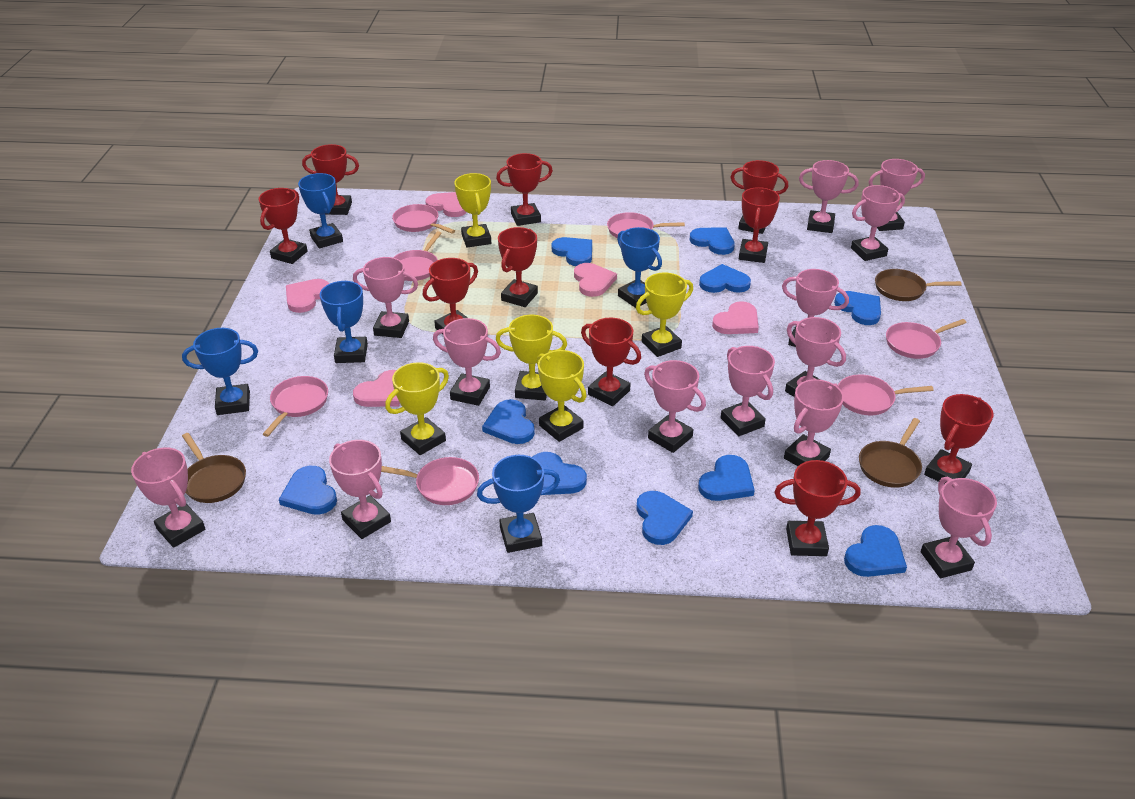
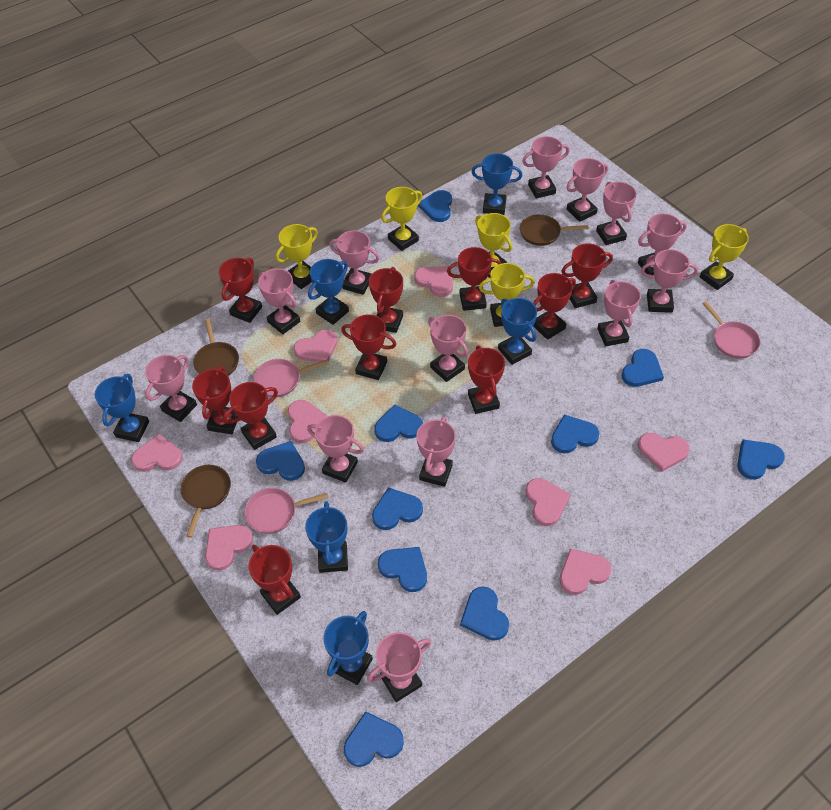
blue trophy: 5 -> 6
pink heart: 5 -> 8
pink pan: 7 -> 3

